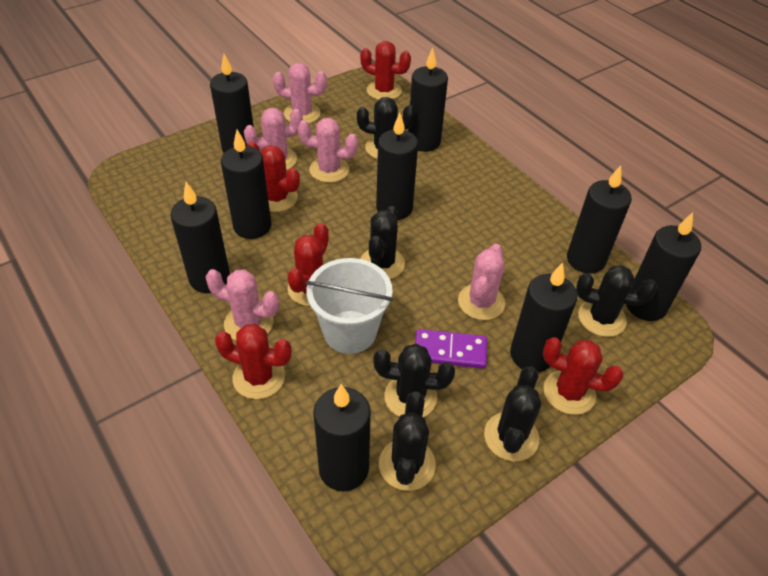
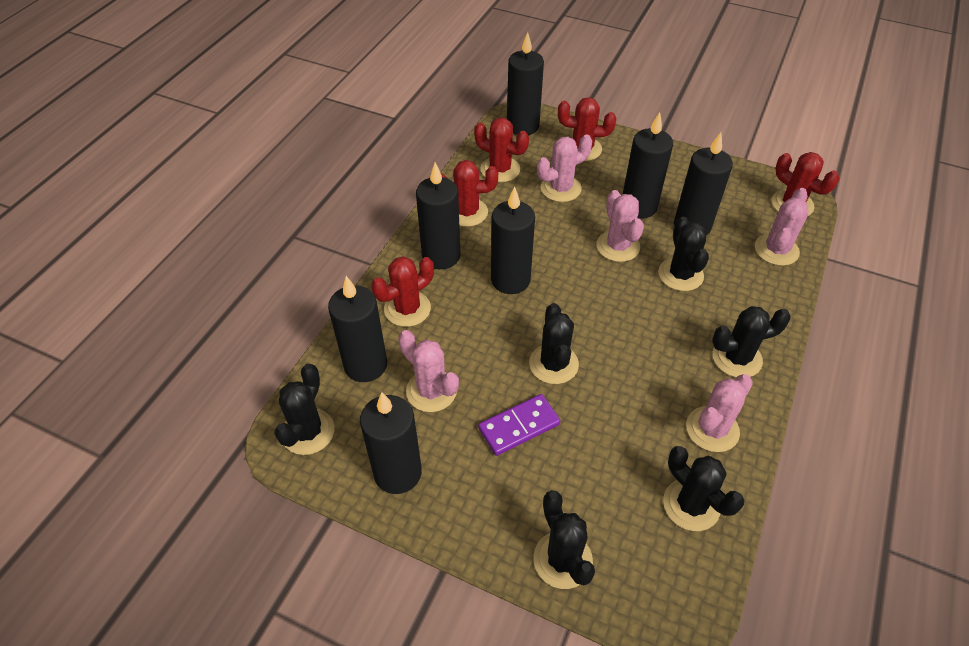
black candle: 9 -> 7
white bucket: 1 -> 0

